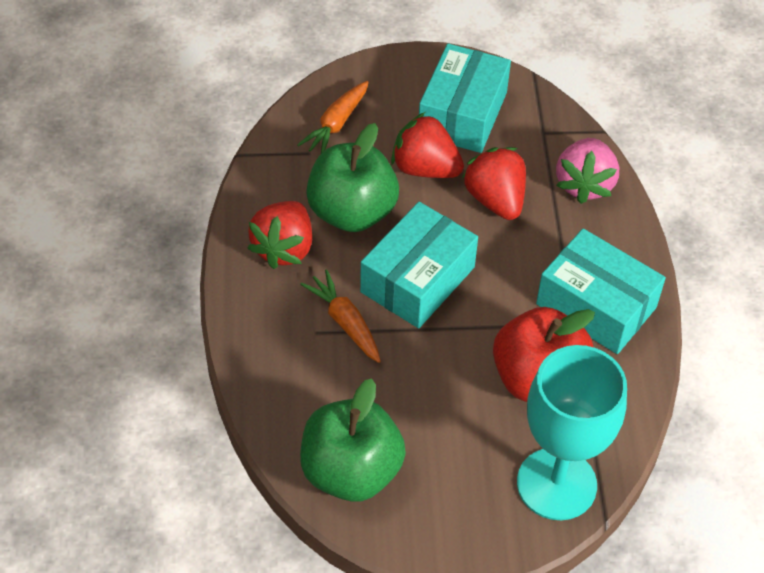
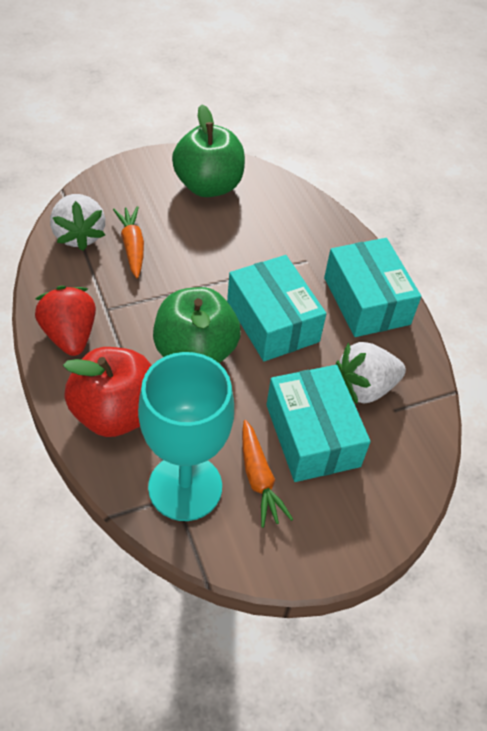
pink strawberry: 1 -> 0
red strawberry: 3 -> 1
white strawberry: 0 -> 2

